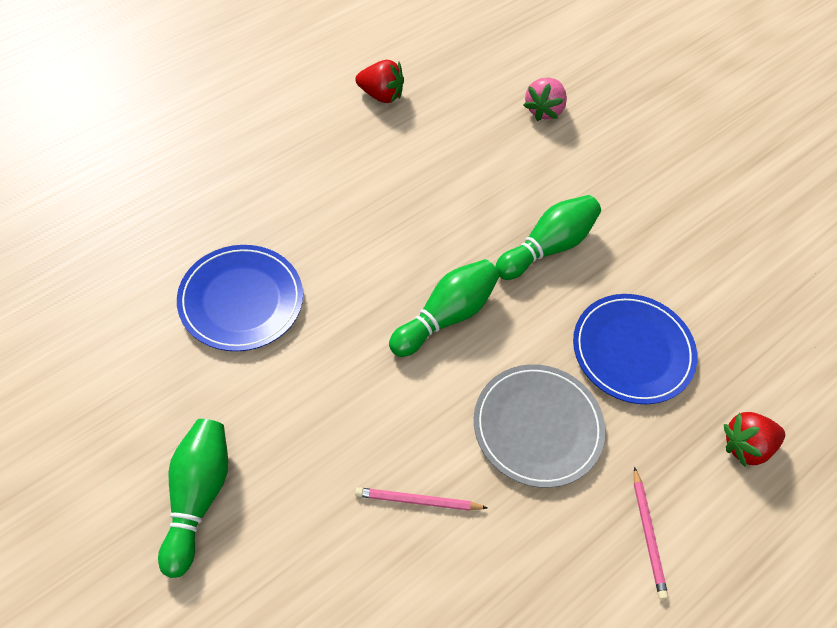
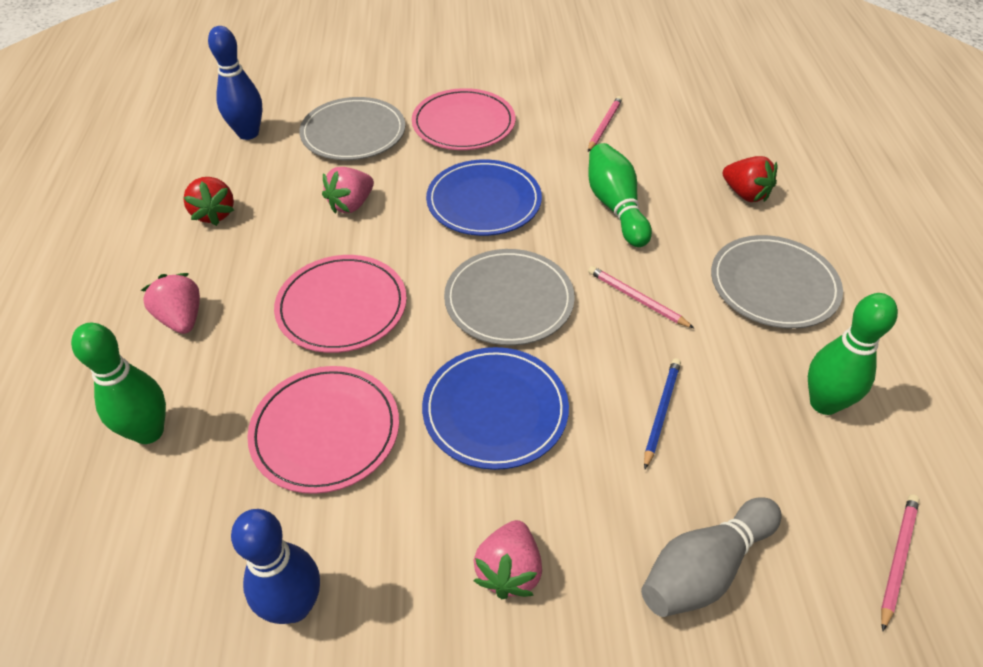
blue bowling pin: 0 -> 2
blue pencil: 0 -> 1
grey bowling pin: 0 -> 1
grey plate: 1 -> 3
pink pencil: 2 -> 3
pink plate: 0 -> 3
pink strawberry: 1 -> 3

